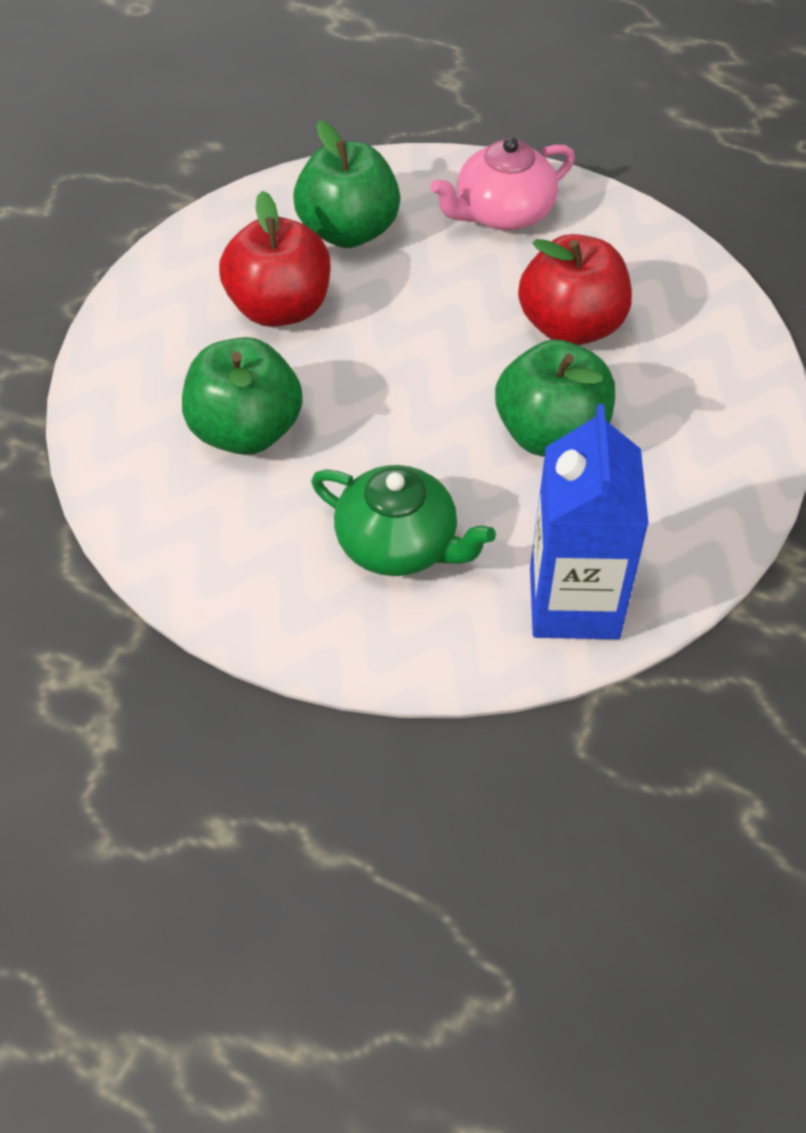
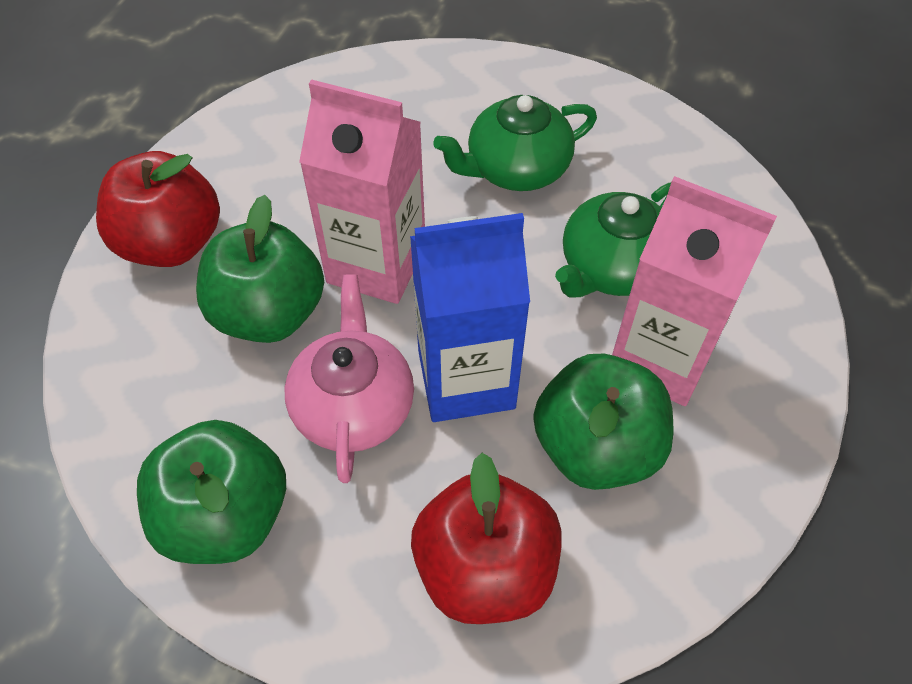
green teapot: 1 -> 2
pink carton: 0 -> 2

